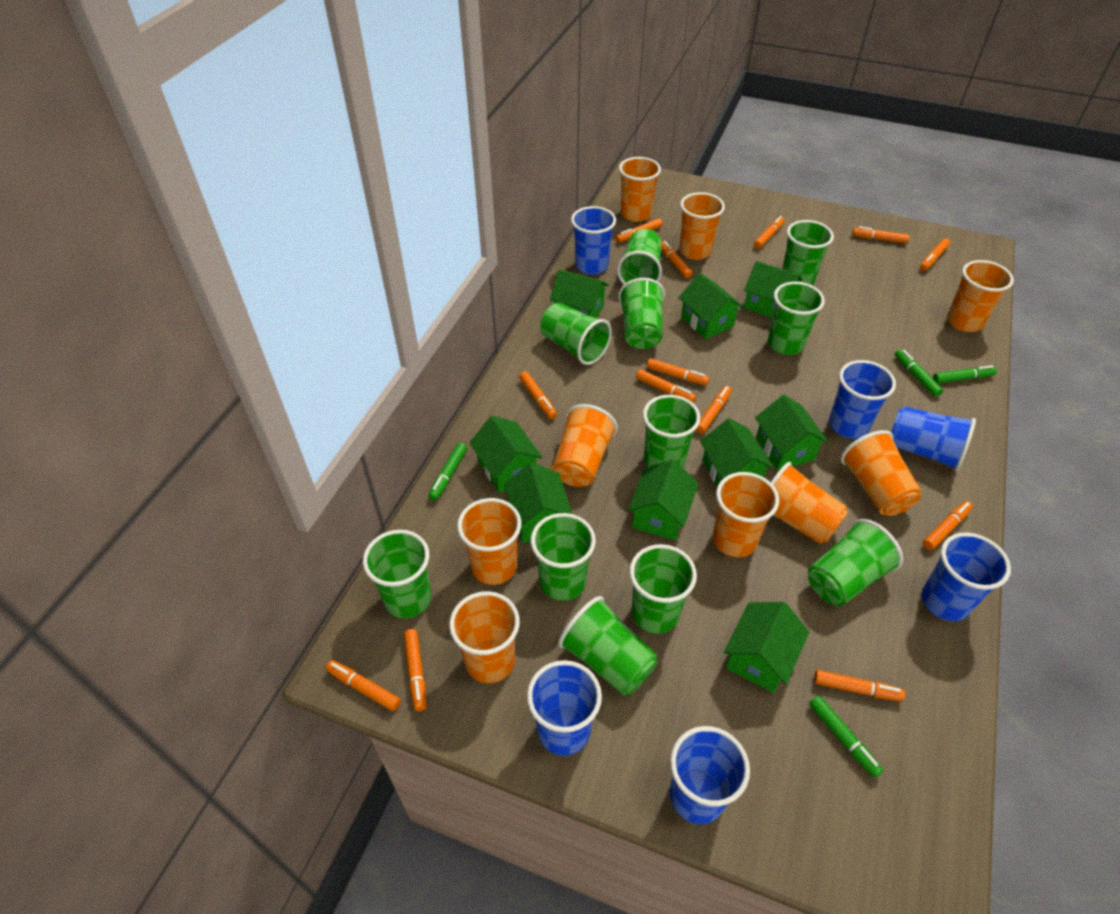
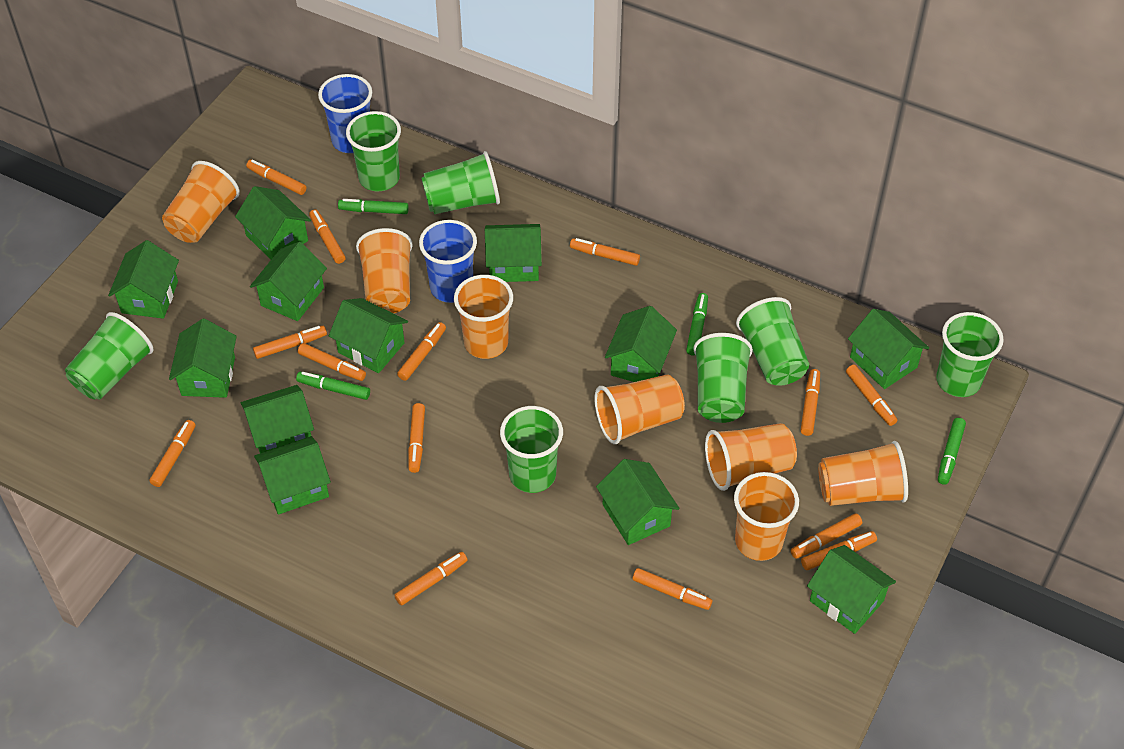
blue cup: 6 -> 2
green cup: 11 -> 7
green house: 9 -> 12
orange cup: 9 -> 7
orange marker: 13 -> 14

